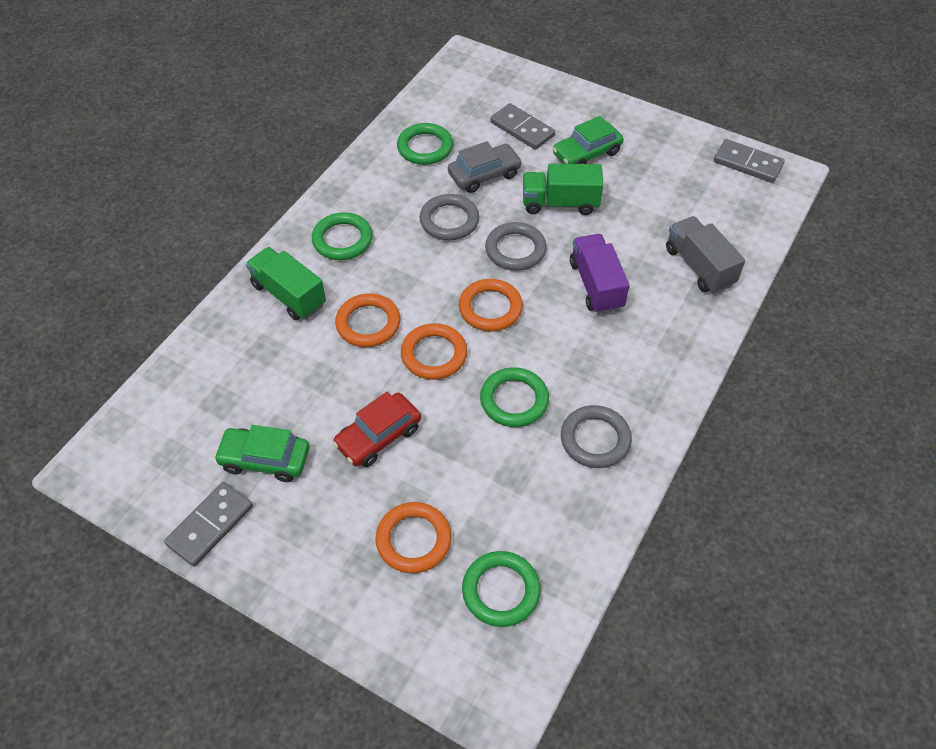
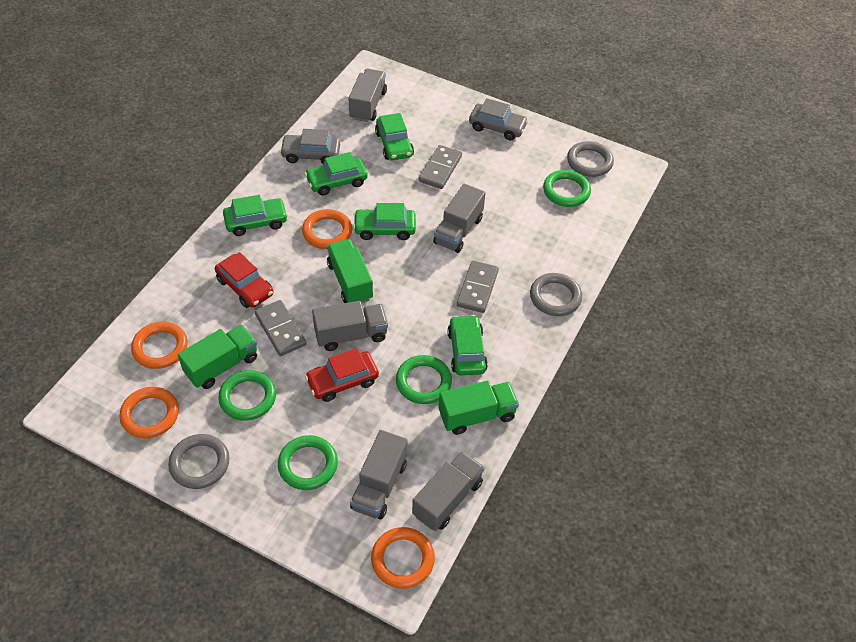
green car: 2 -> 5
green truck: 2 -> 3
grey car: 1 -> 2
grey truck: 1 -> 5
purple truck: 1 -> 0
red car: 1 -> 2

